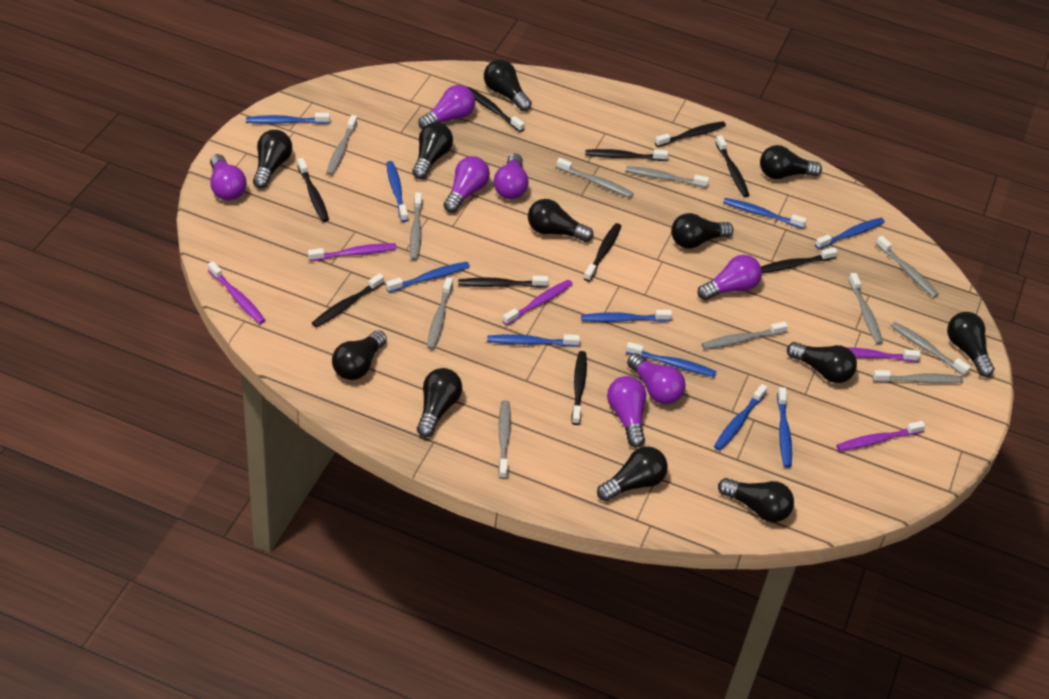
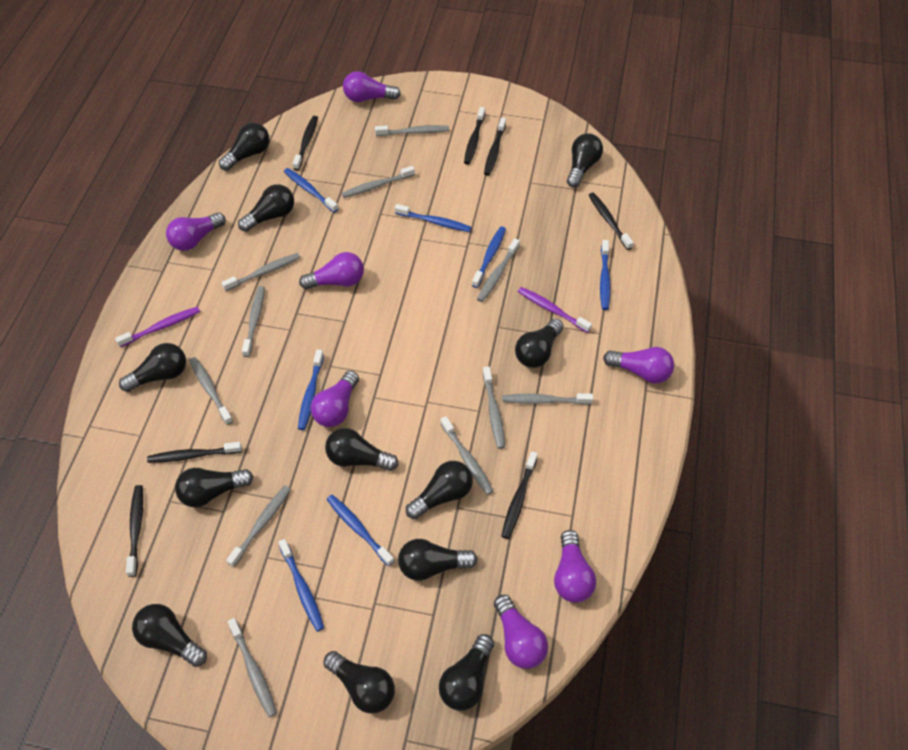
black toothbrush: 10 -> 7
blue toothbrush: 10 -> 7
purple toothbrush: 5 -> 2

